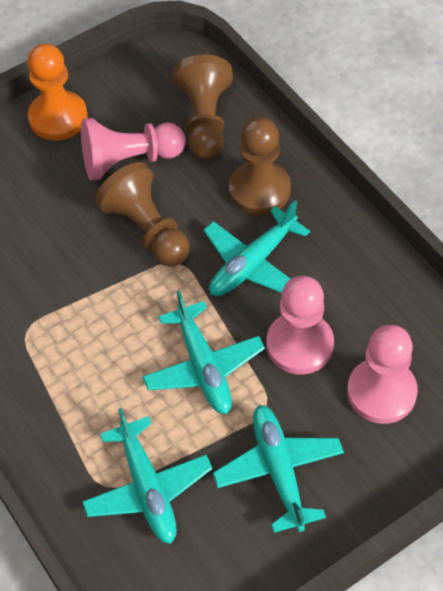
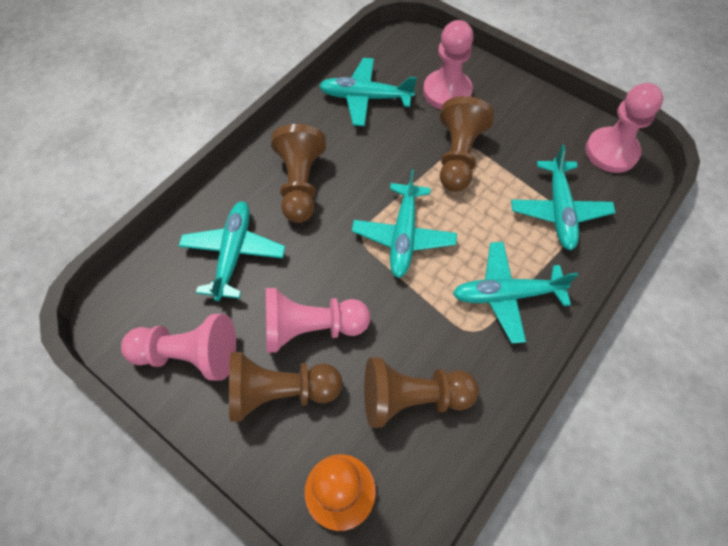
brown pawn: 3 -> 4
pink pawn: 3 -> 4
turquoise plane: 4 -> 5

